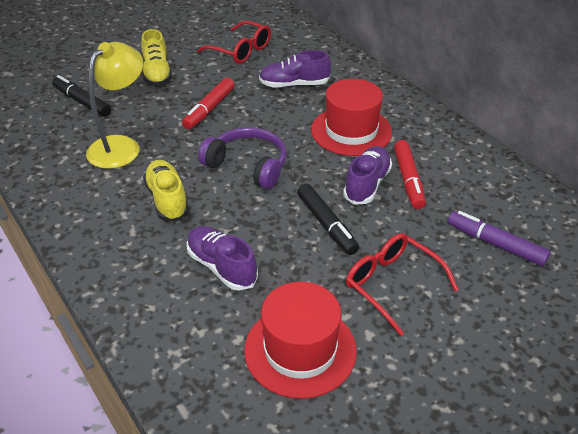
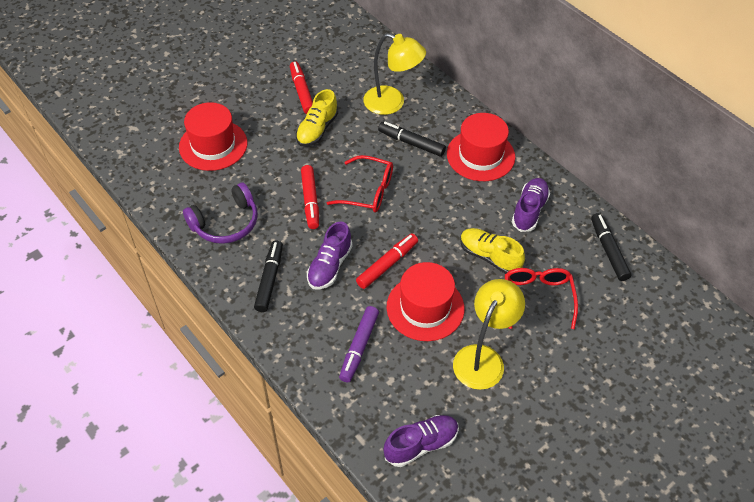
black marker: 2 -> 3
red hat: 2 -> 3
red marker: 2 -> 3
yellow lamp: 1 -> 2

